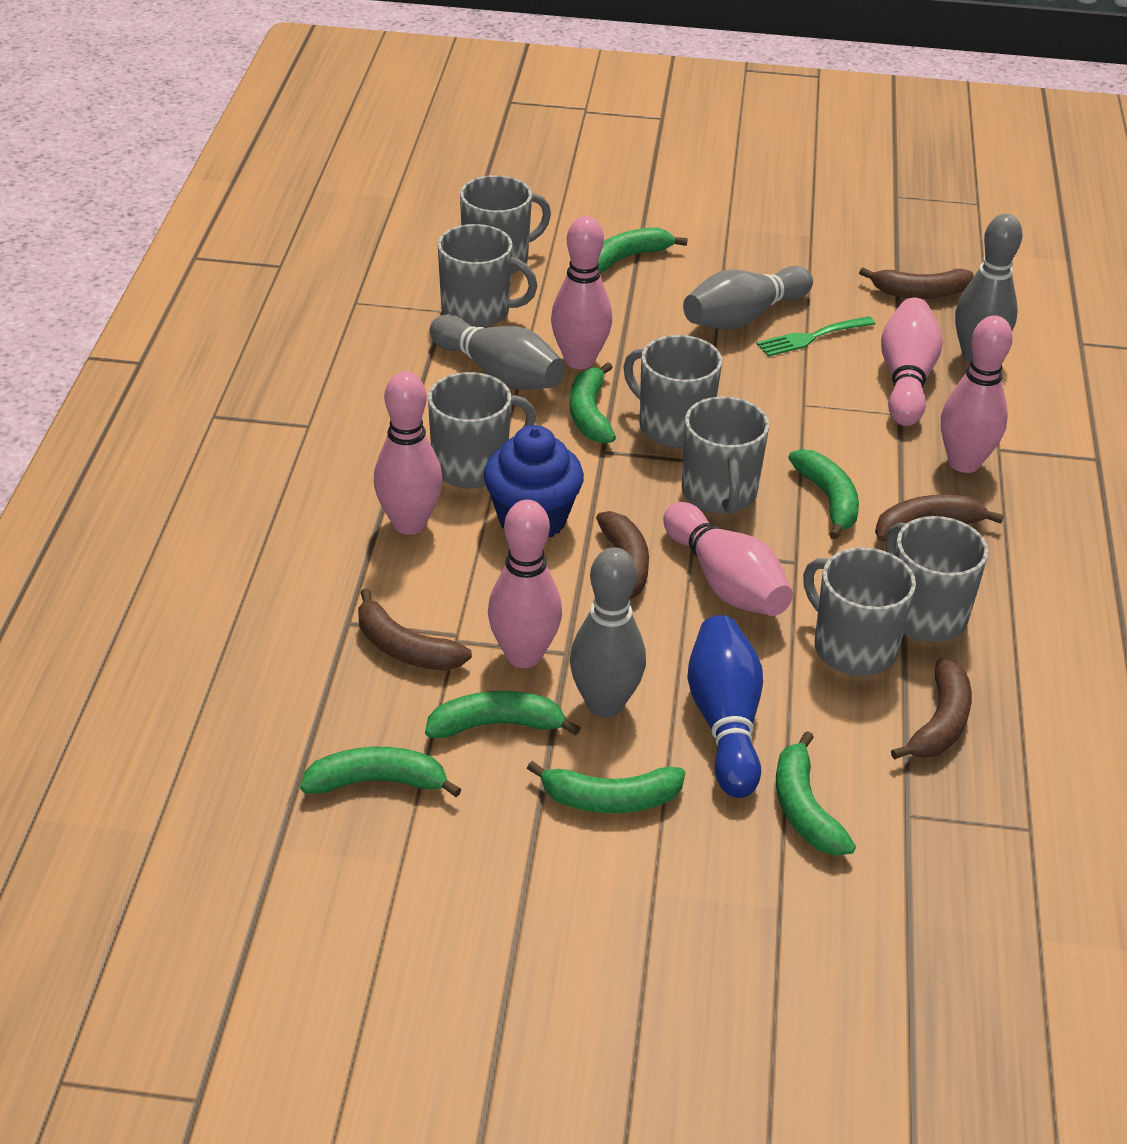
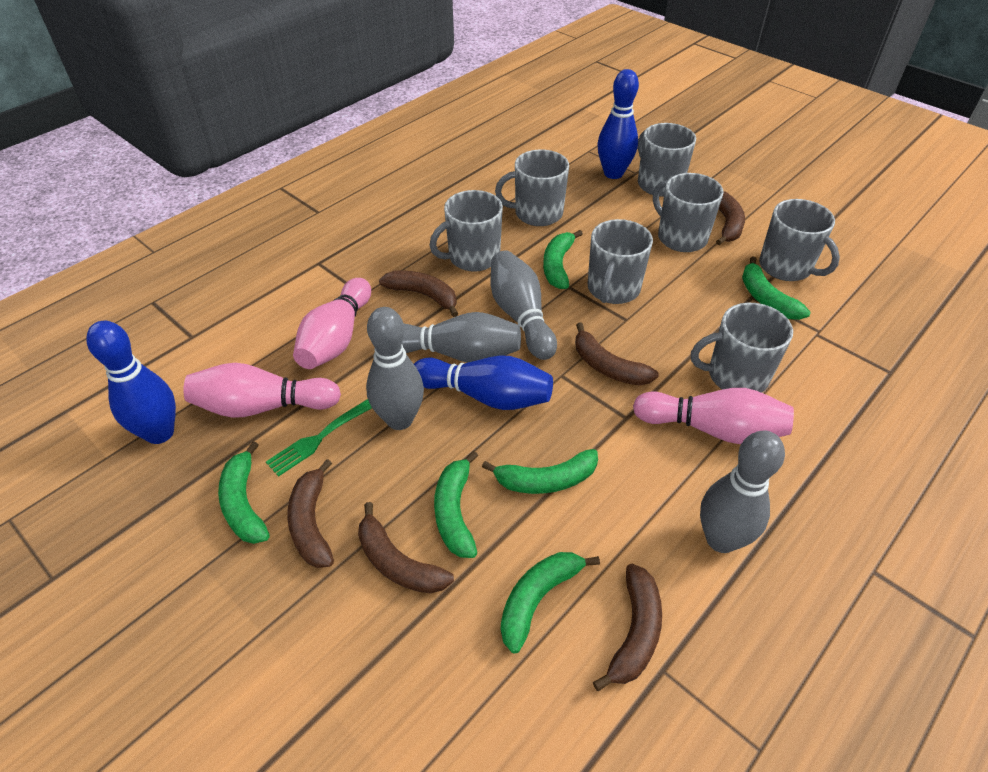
blue bowling pin: 1 -> 3
blue cupcake: 1 -> 0
brown banana: 5 -> 6
green banana: 7 -> 6
pink bowling pin: 6 -> 3

